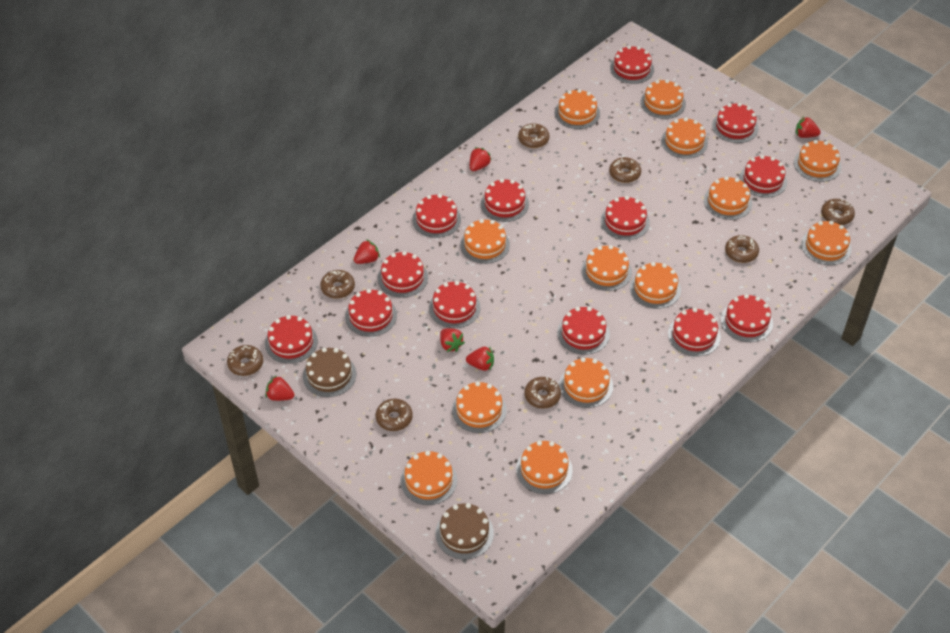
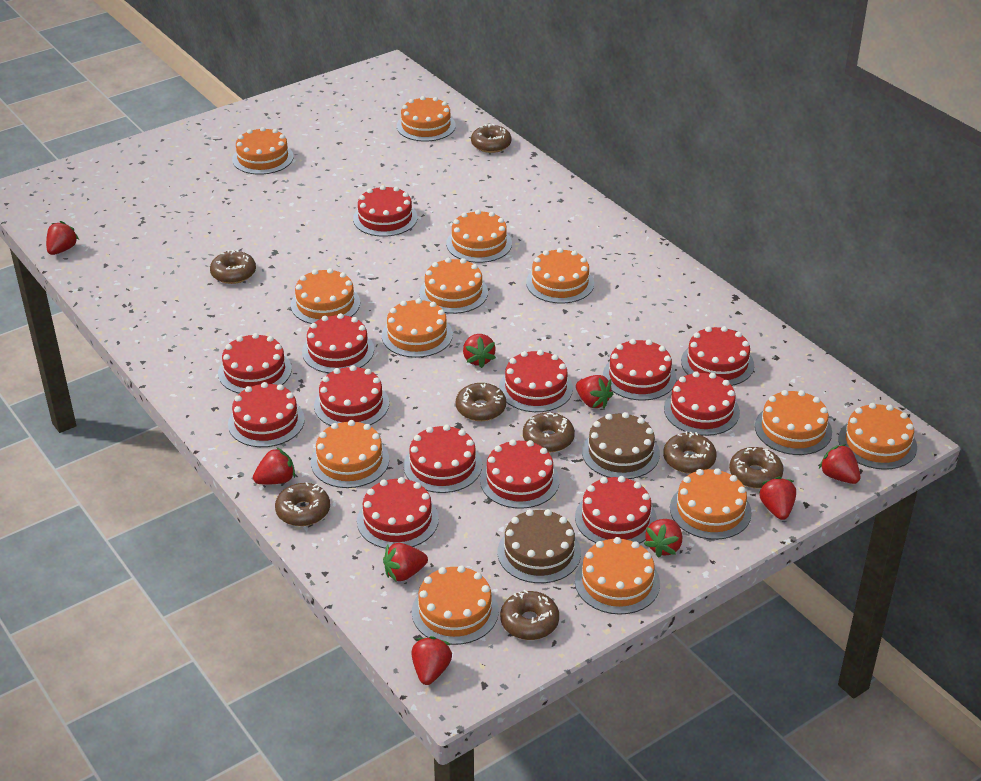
red strawberry: 6 -> 9

